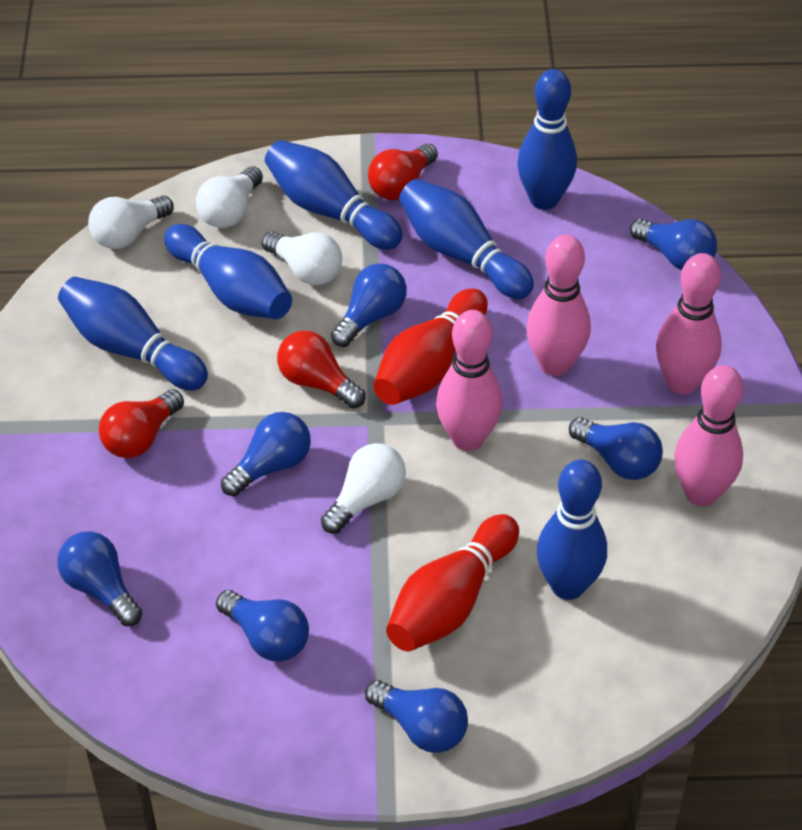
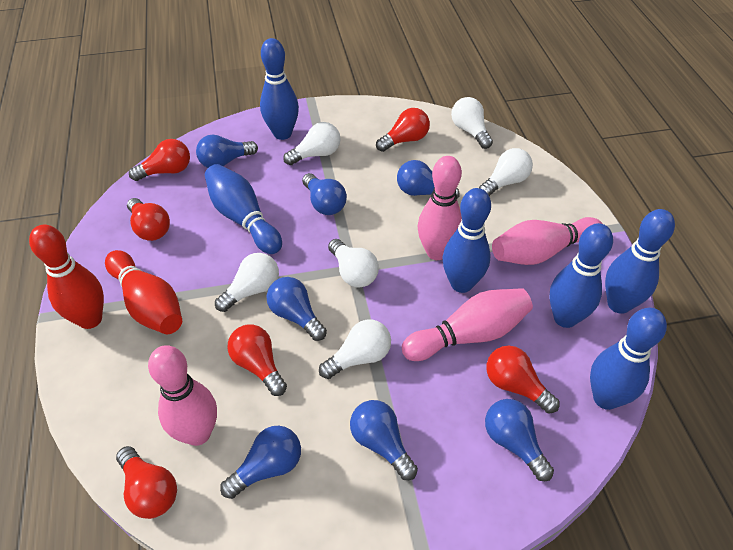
red light bulb: 3 -> 6
white light bulb: 4 -> 6

